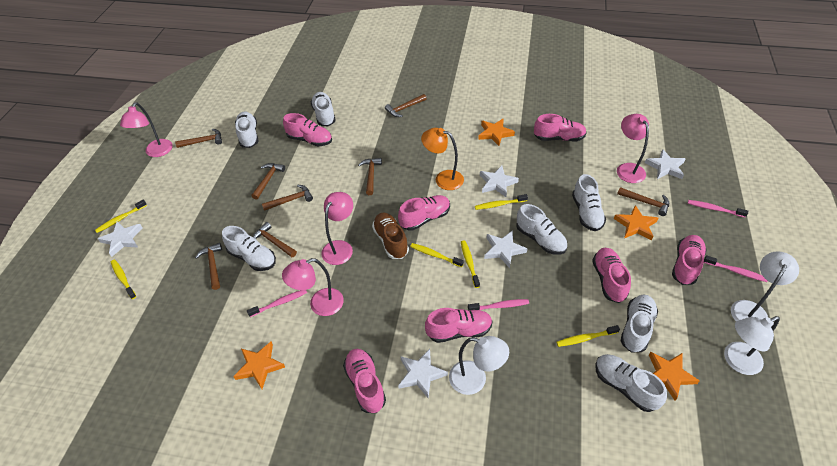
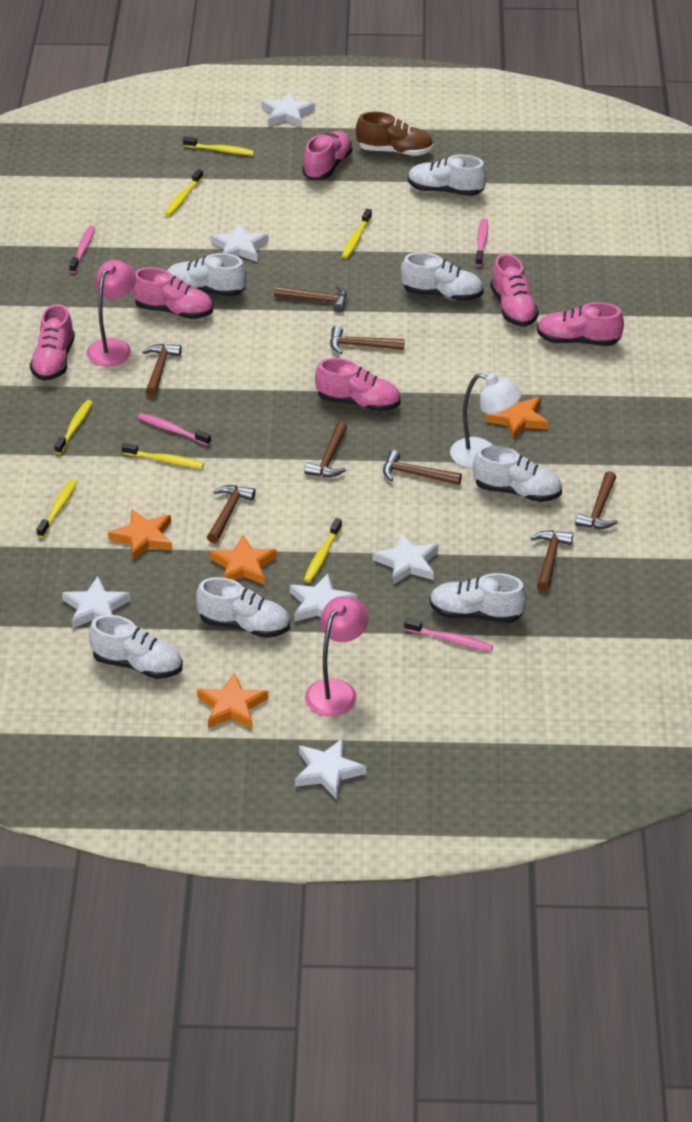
orange lamp: 1 -> 0
pink lamp: 4 -> 2
pink shoe: 7 -> 6
white lamp: 3 -> 1
white star: 5 -> 6
yellow toothbrush: 6 -> 7

